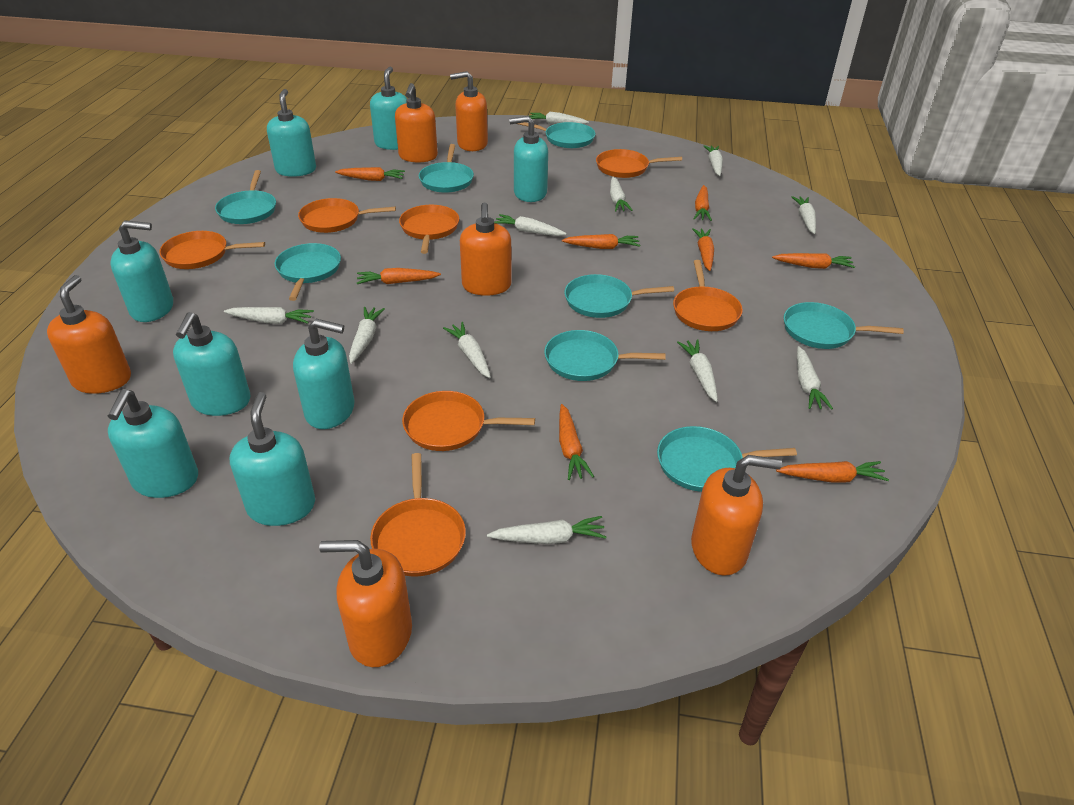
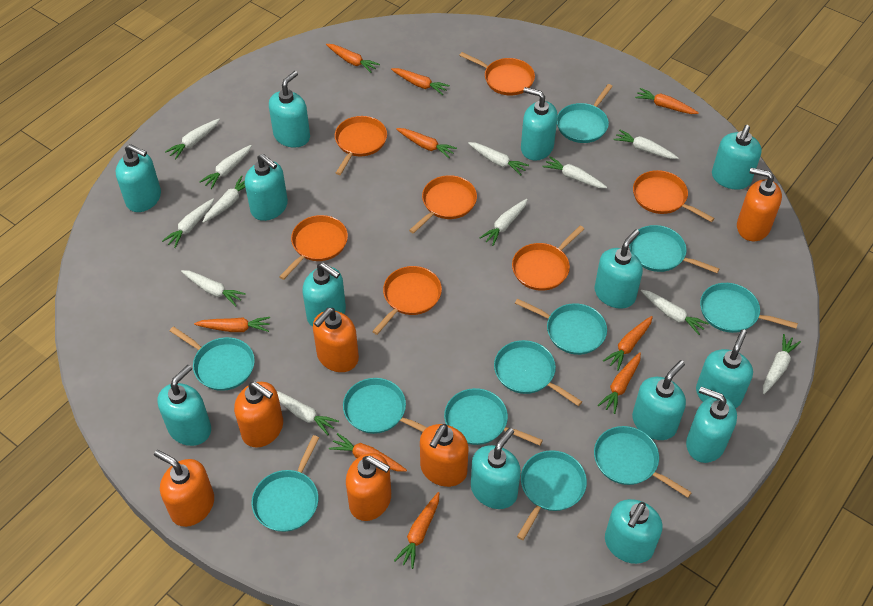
orange carrot: 8 -> 9
turquoise pan: 8 -> 11
turquoise soap dispenser: 8 -> 13
white carrot: 11 -> 12

